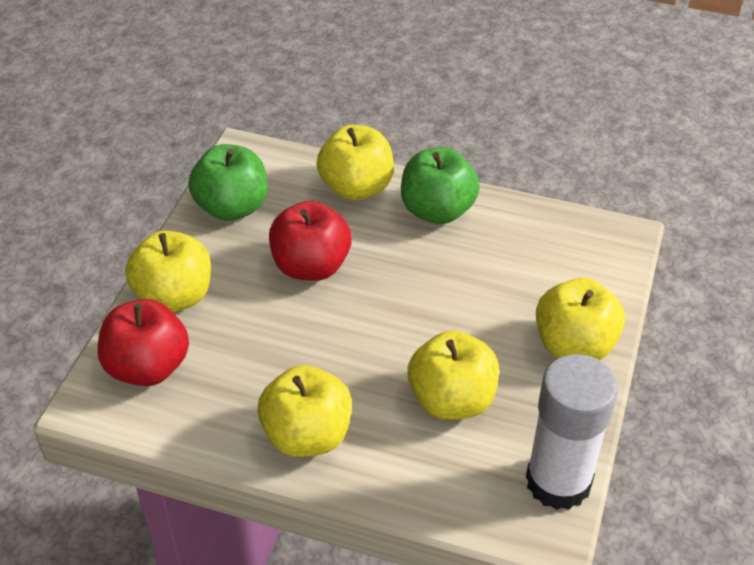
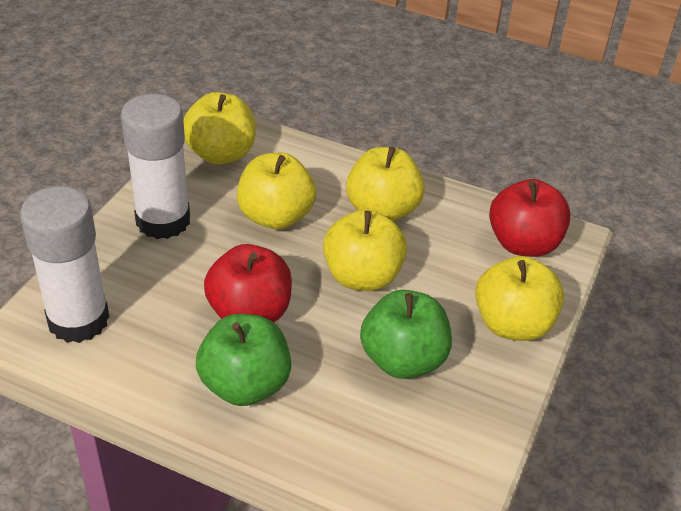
white glue stick: 1 -> 2

